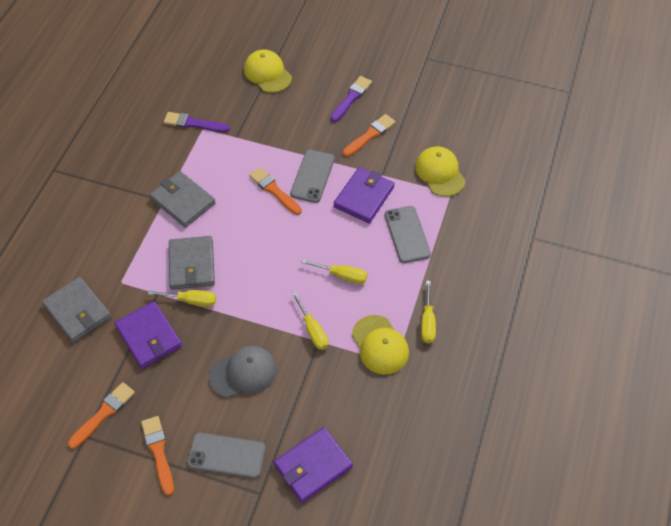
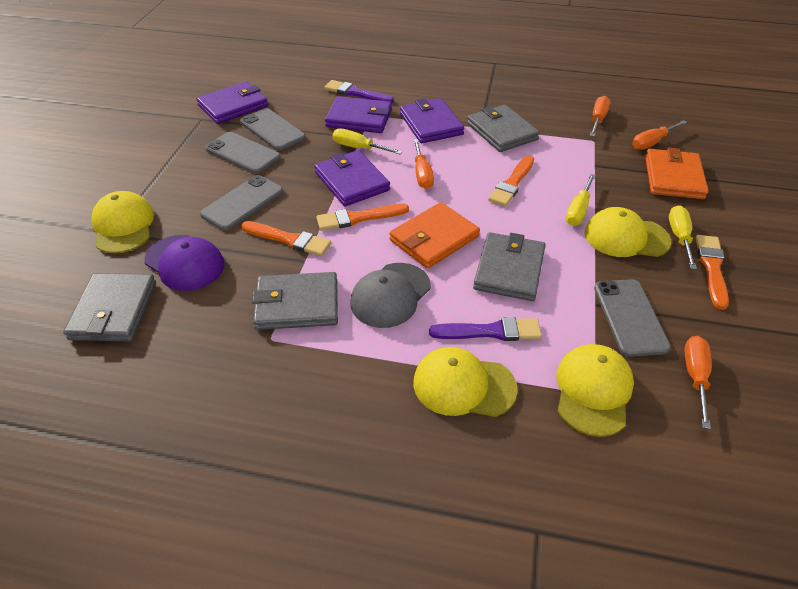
grey phone: 3 -> 4
grey wallet: 3 -> 4
orange screwdriver: 0 -> 4
orange wallet: 0 -> 2
purple cap: 0 -> 1
purple wallet: 3 -> 4
yellow cap: 3 -> 4
yellow screwdriver: 4 -> 3

